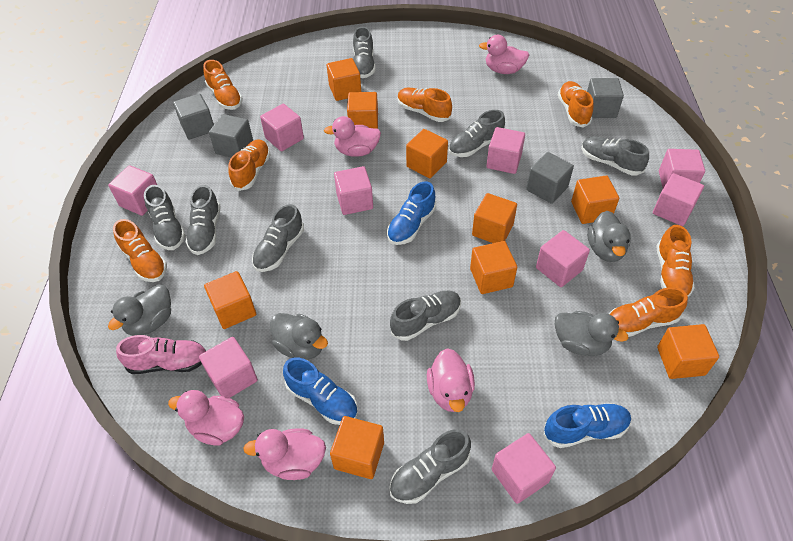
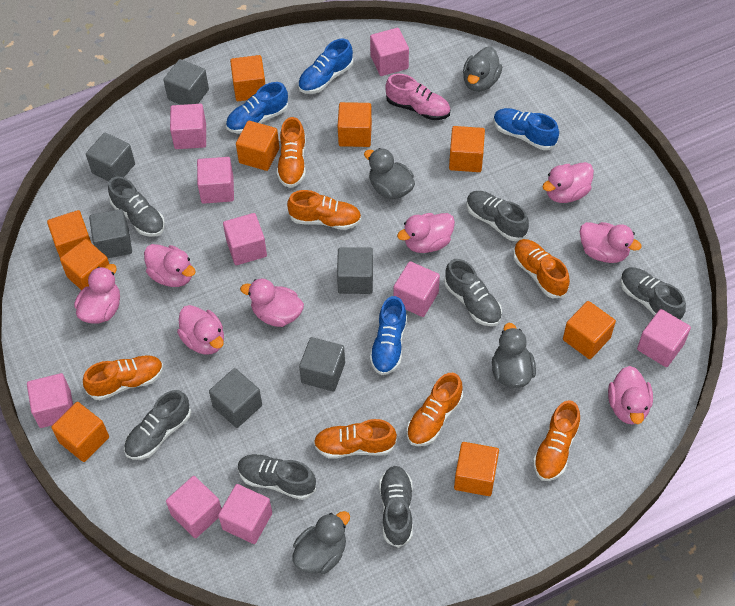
blue shoe: 3 -> 4
grey cube: 4 -> 6
grey shoe: 8 -> 7
pink duck: 5 -> 8

